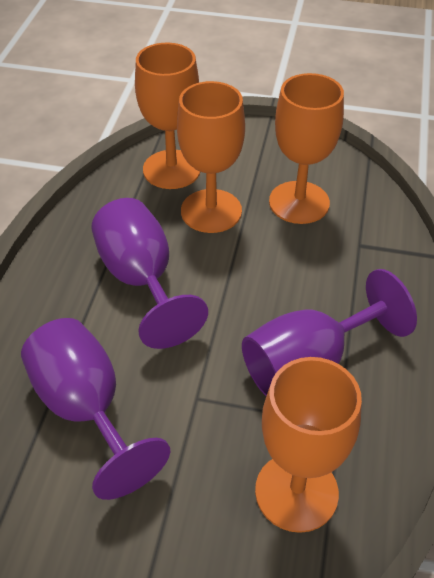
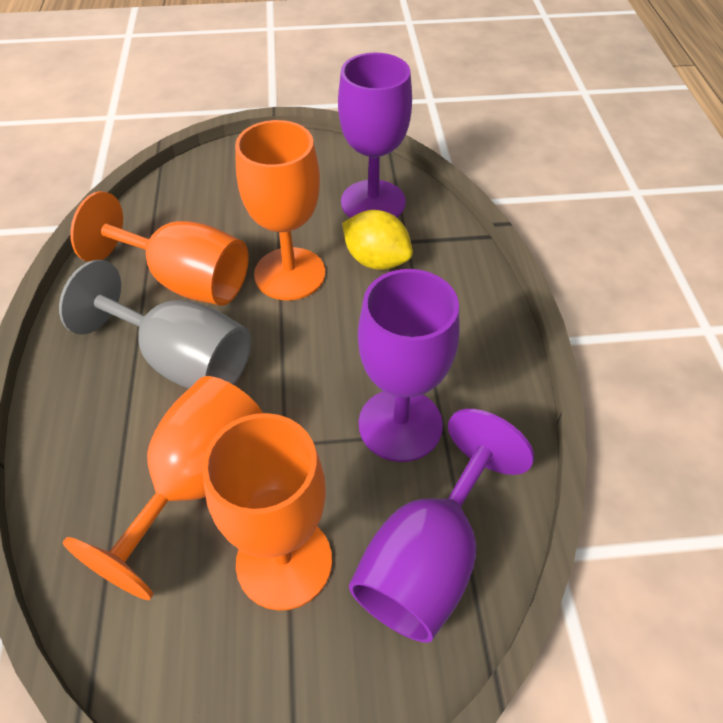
grey goblet: 0 -> 1
yellow lemon: 0 -> 1

